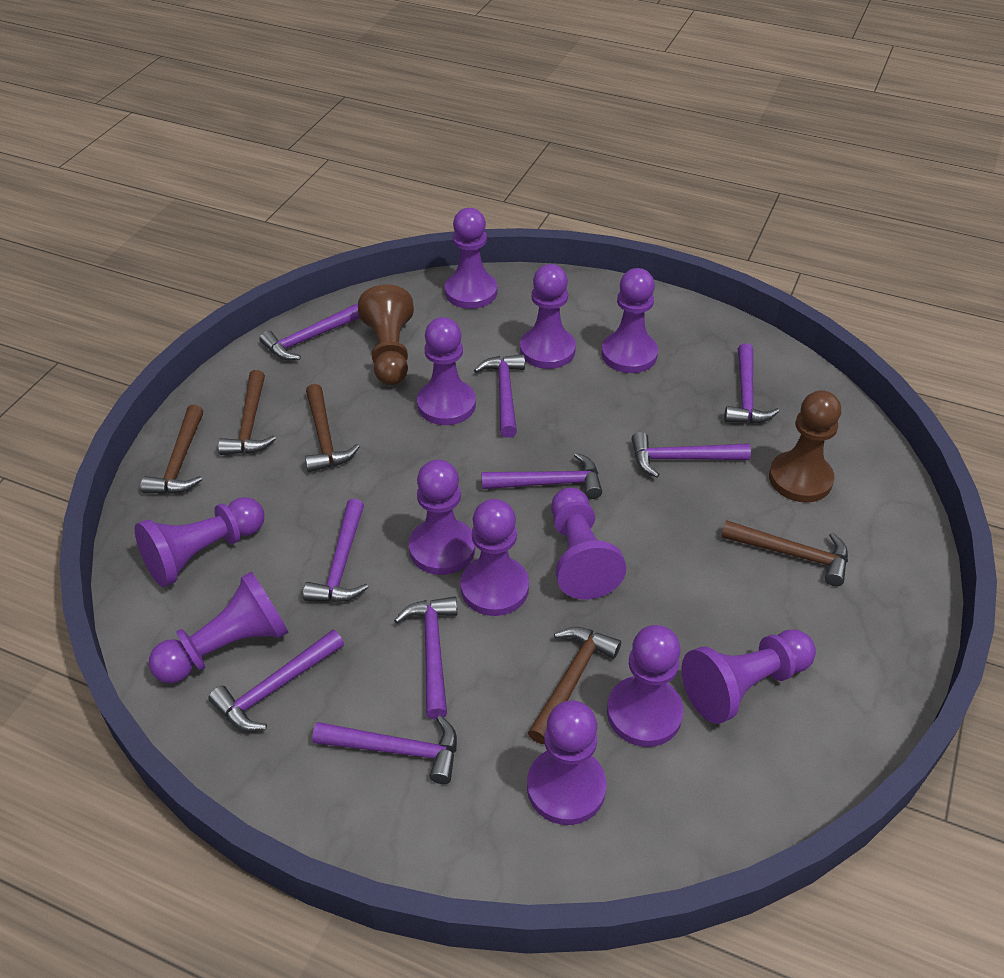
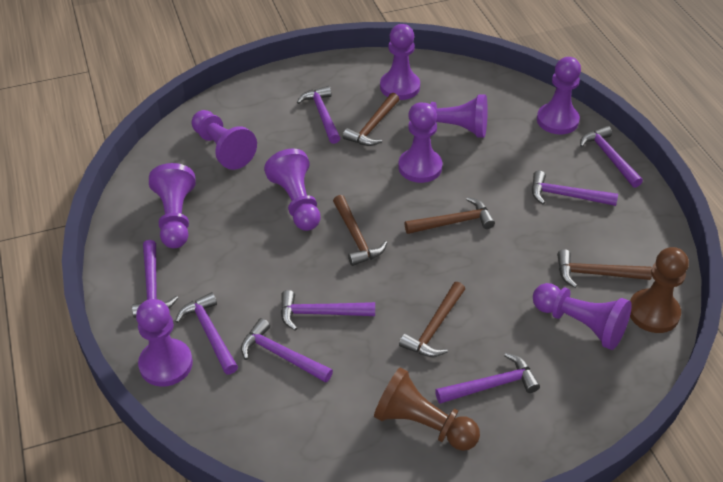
purple hammer: 9 -> 8
purple pawn: 12 -> 9

